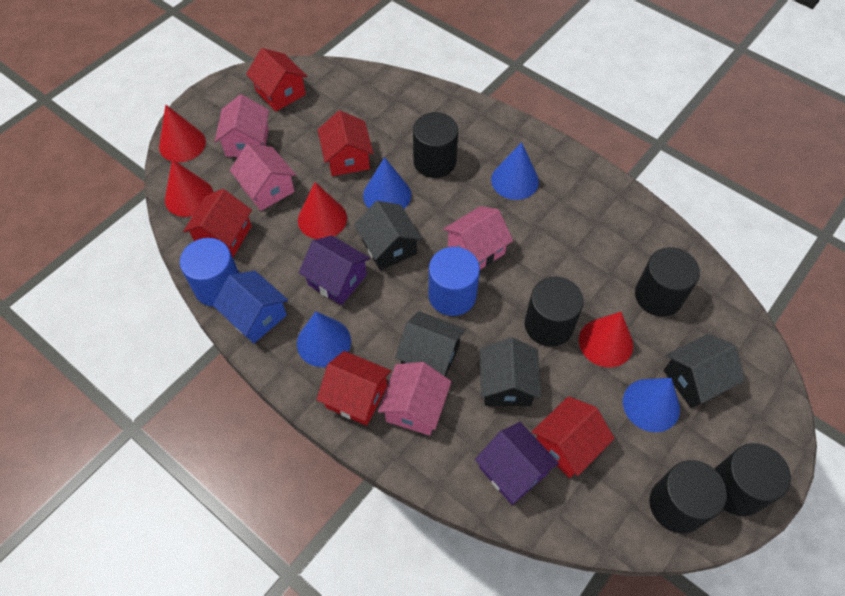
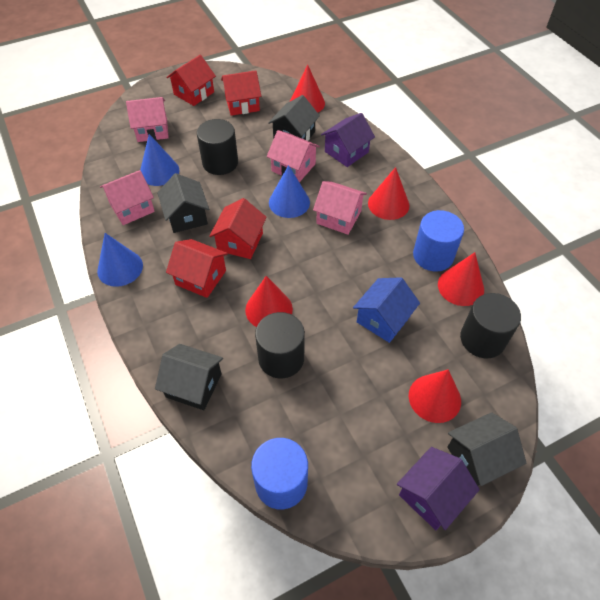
black cylinder: 5 -> 3
blue cone: 4 -> 3
red cone: 4 -> 5
red house: 5 -> 4

